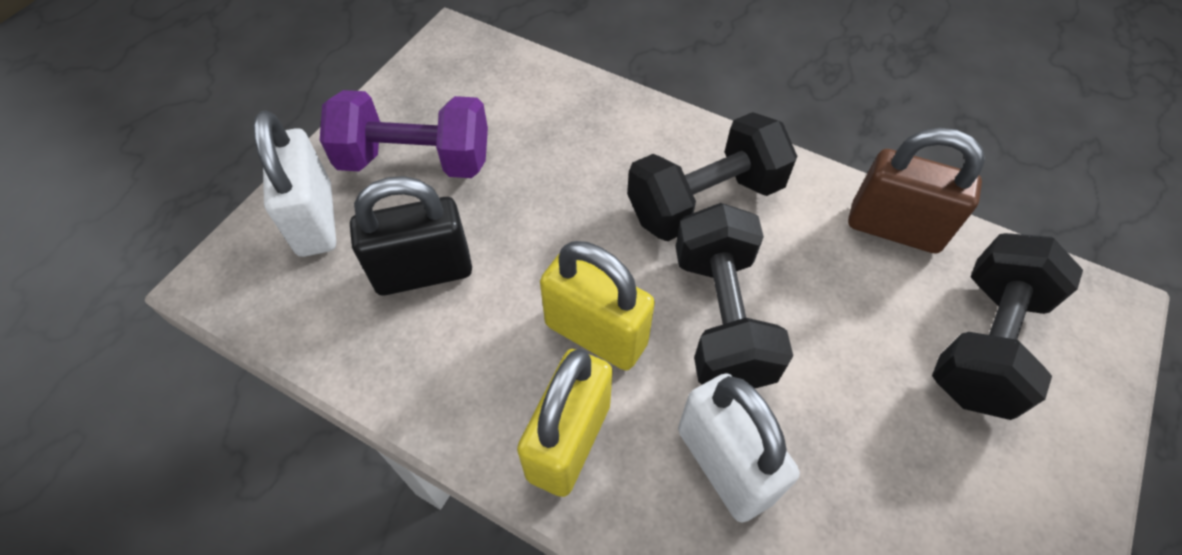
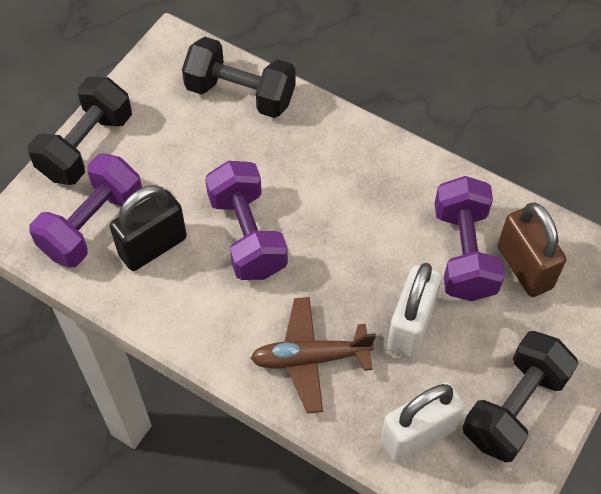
brown plane: 0 -> 1
purple dumbbell: 1 -> 3
yellow padlock: 2 -> 0

